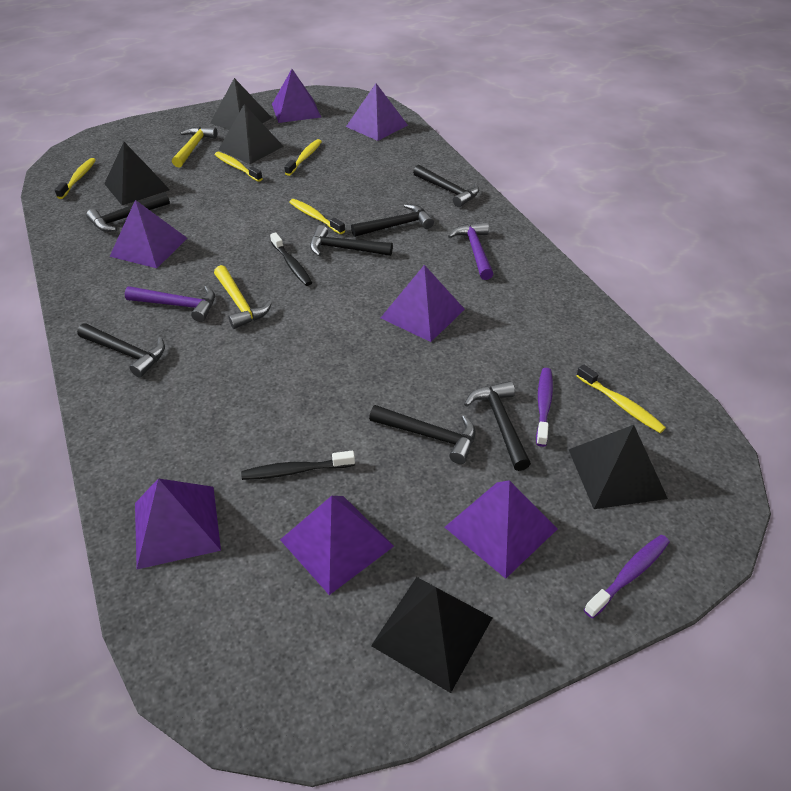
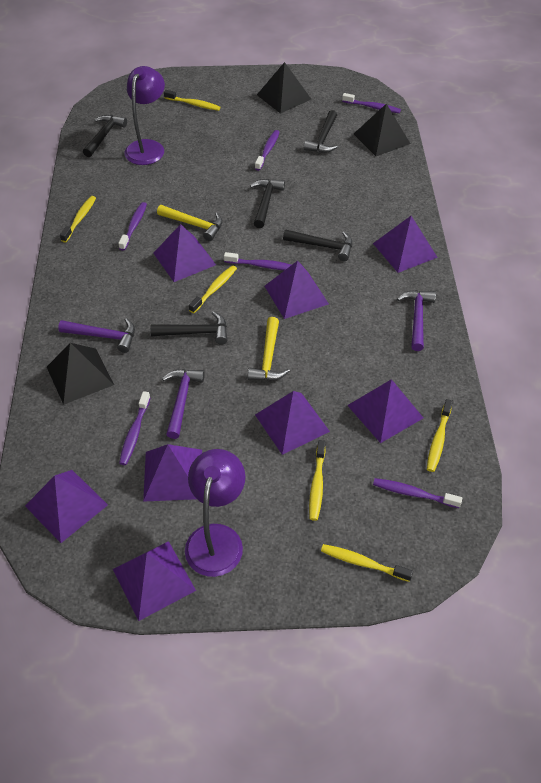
black hammer: 7 -> 5
black pyramid: 5 -> 3
black toothbrush: 2 -> 0
purple hammer: 2 -> 3
purple lamp: 0 -> 2
purple pyramid: 7 -> 8
purple toothbrush: 2 -> 6
yellow toothbrush: 5 -> 6

